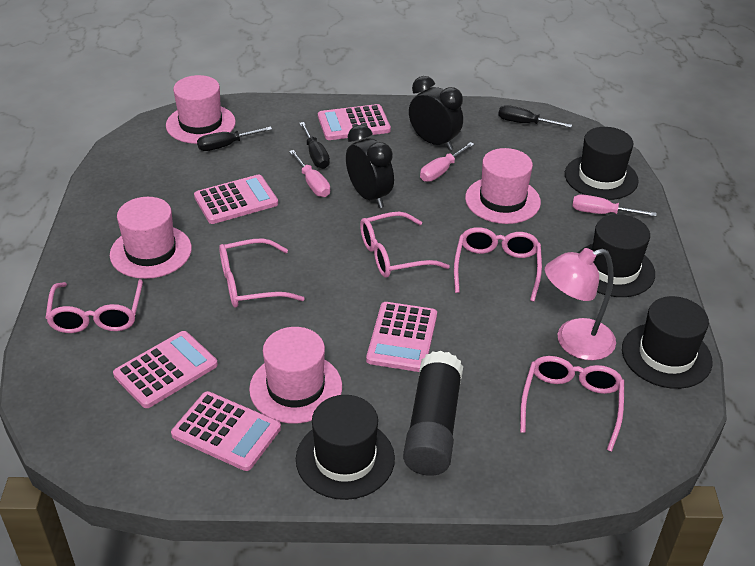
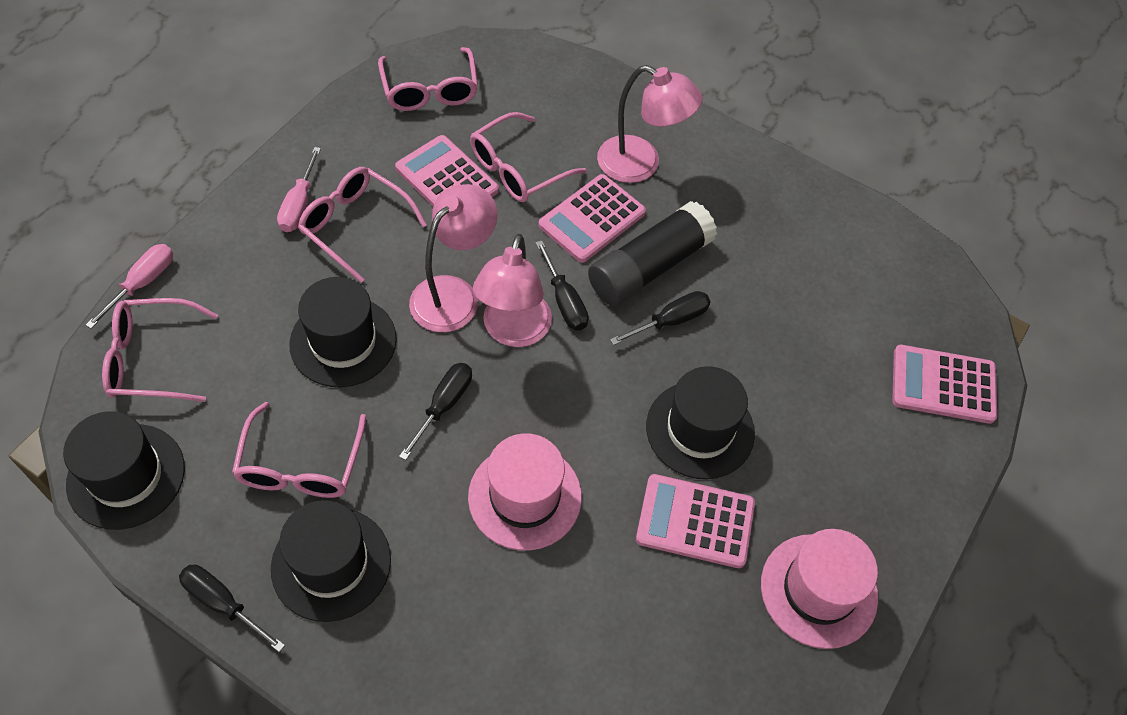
black clock: 2 -> 0
black screwdriver: 3 -> 4
pink calculator: 5 -> 4
pink hat: 4 -> 2
pink lamp: 1 -> 3
pink screwdriver: 3 -> 2

